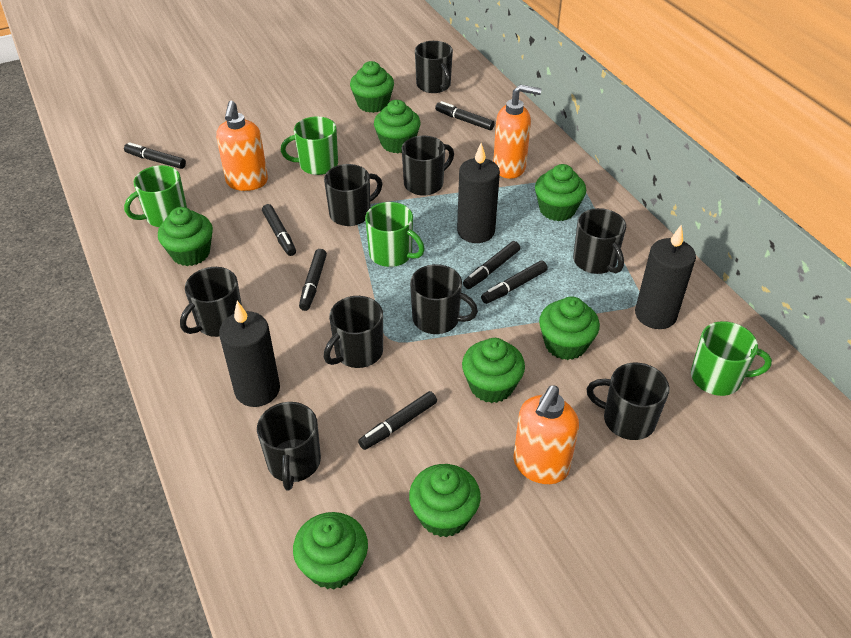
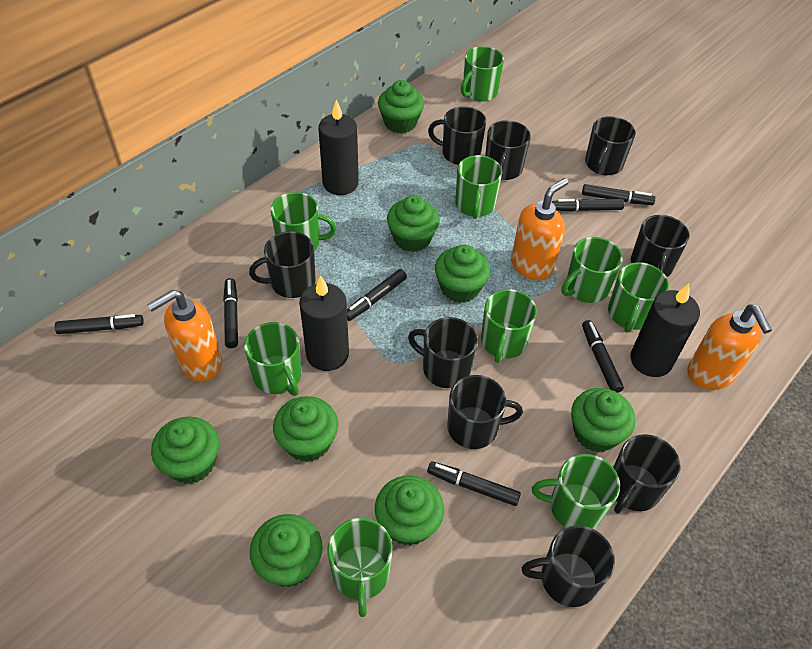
green mug: 4 -> 9

